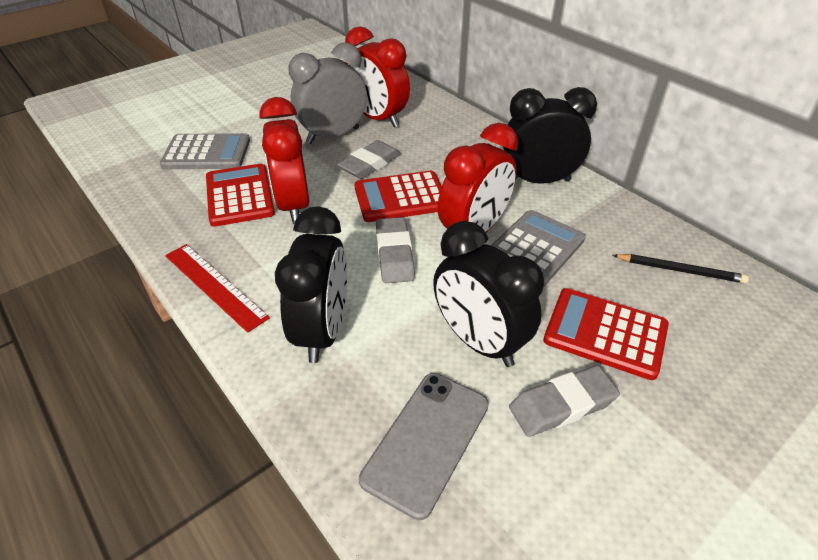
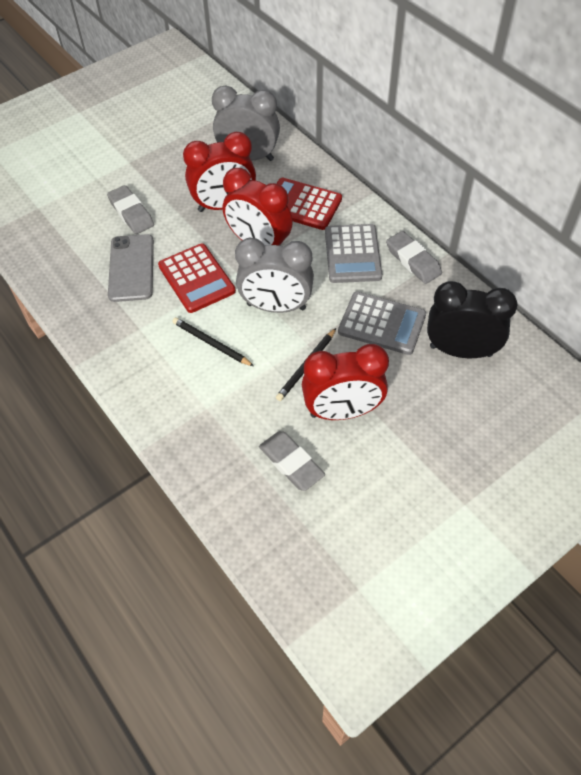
black clock: 3 -> 1
black pencil: 1 -> 2
grey clock: 1 -> 2
red calculator: 3 -> 2
red ruler: 1 -> 0

